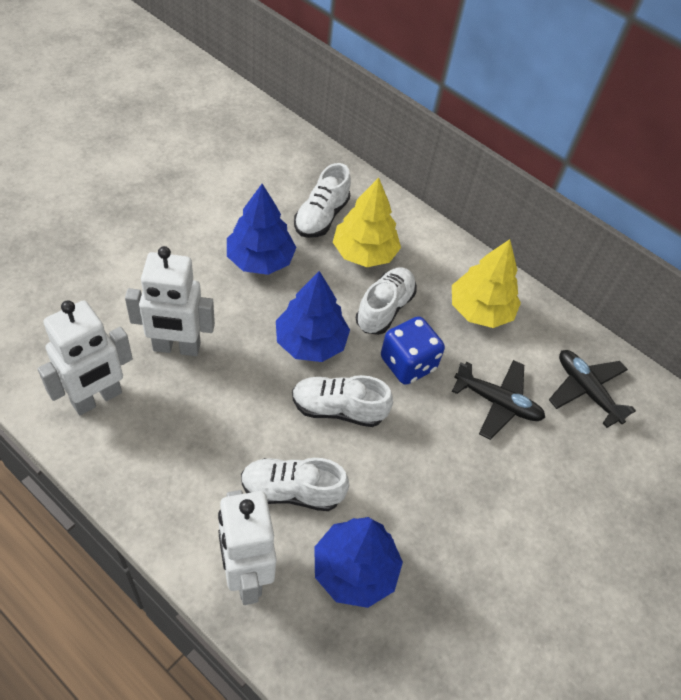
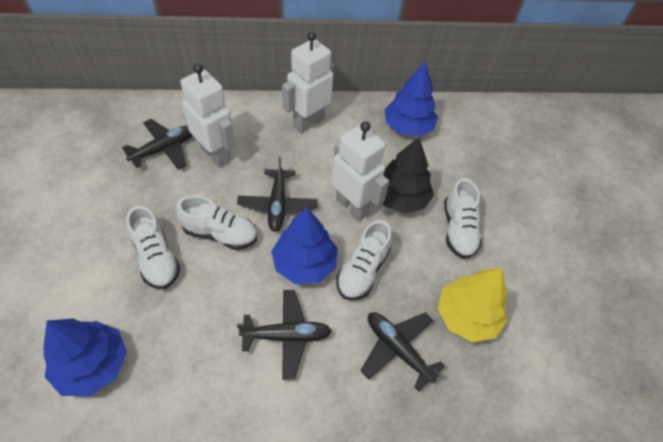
black plane: 2 -> 4
black tree: 0 -> 1
blue dice: 1 -> 0
yellow tree: 2 -> 1

